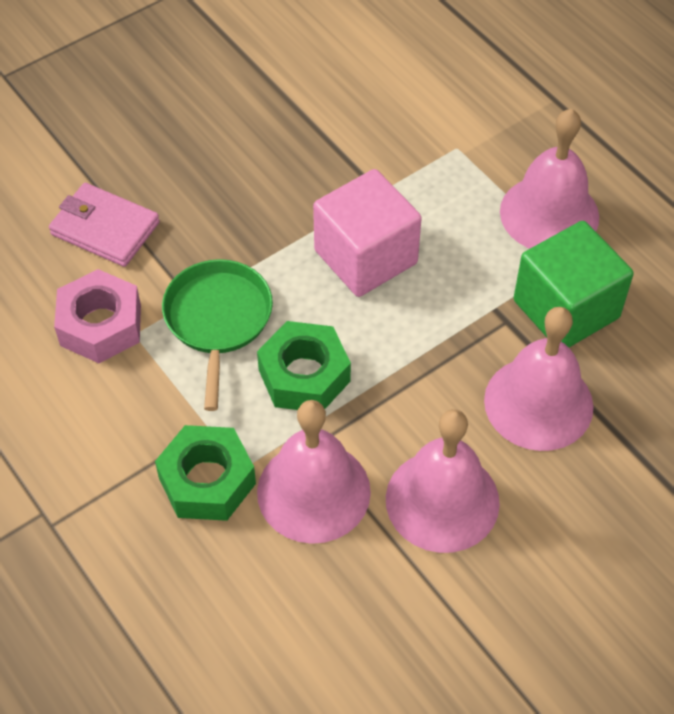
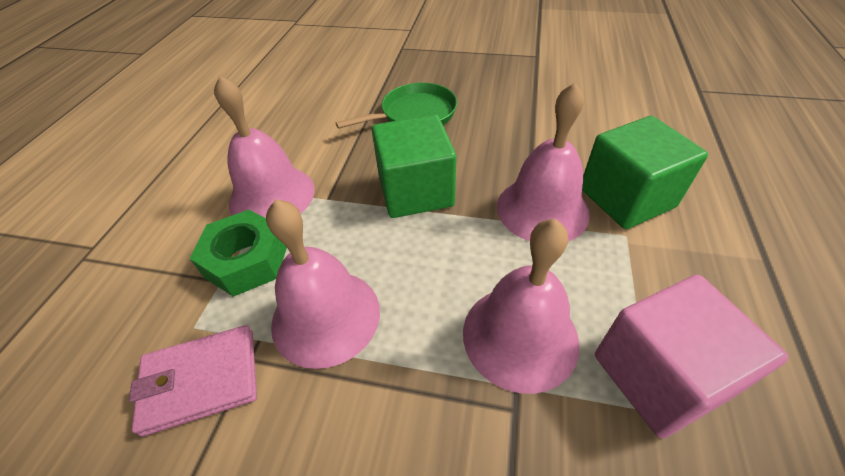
green cube: 1 -> 2
green nut: 2 -> 1
pink nut: 1 -> 0

